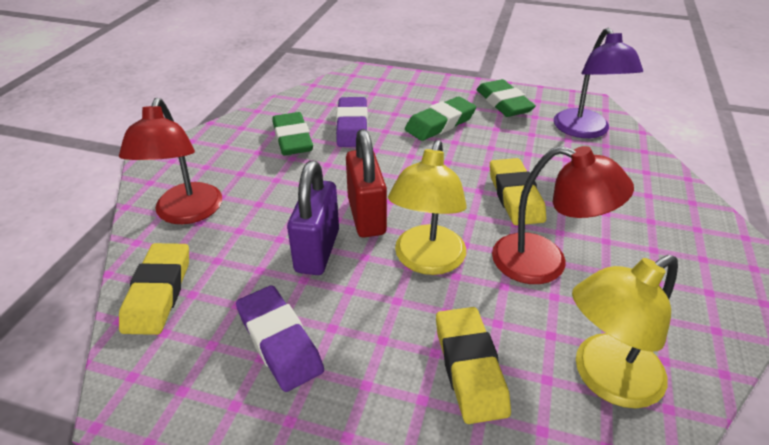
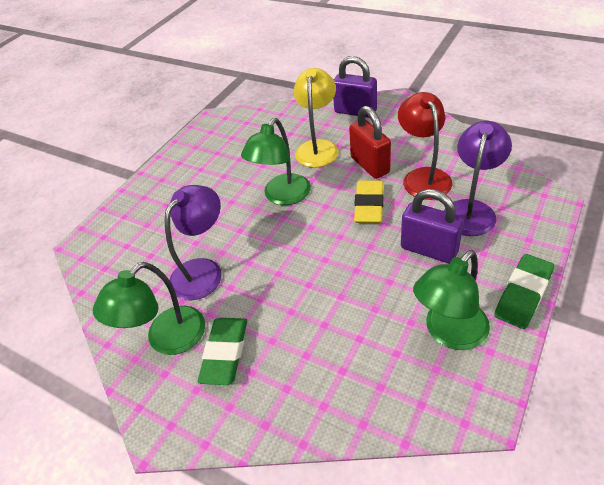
green eraser: 3 -> 2
green lamp: 0 -> 3
purple eraser: 2 -> 0
purple lamp: 1 -> 2
purple padlock: 1 -> 2
red lamp: 2 -> 1
yellow eraser: 3 -> 1
yellow lamp: 2 -> 1

